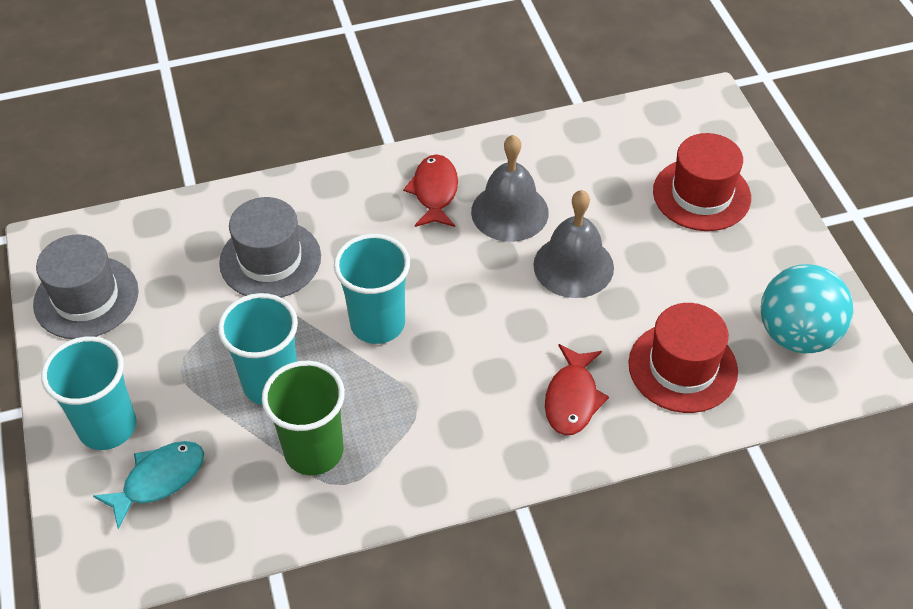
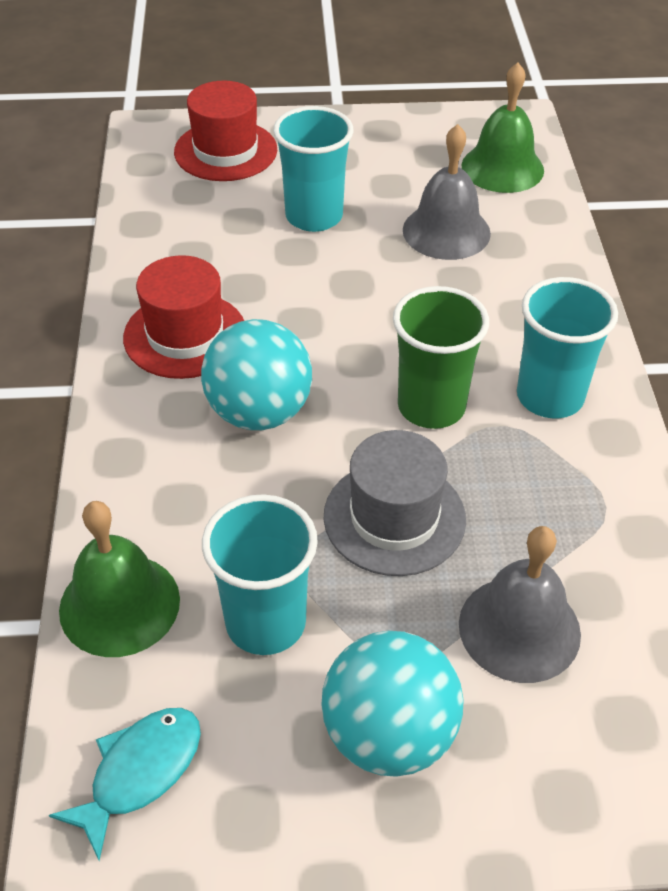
green bell: 0 -> 2
grey hat: 2 -> 1
red fish: 2 -> 0
turquoise ball: 1 -> 2

